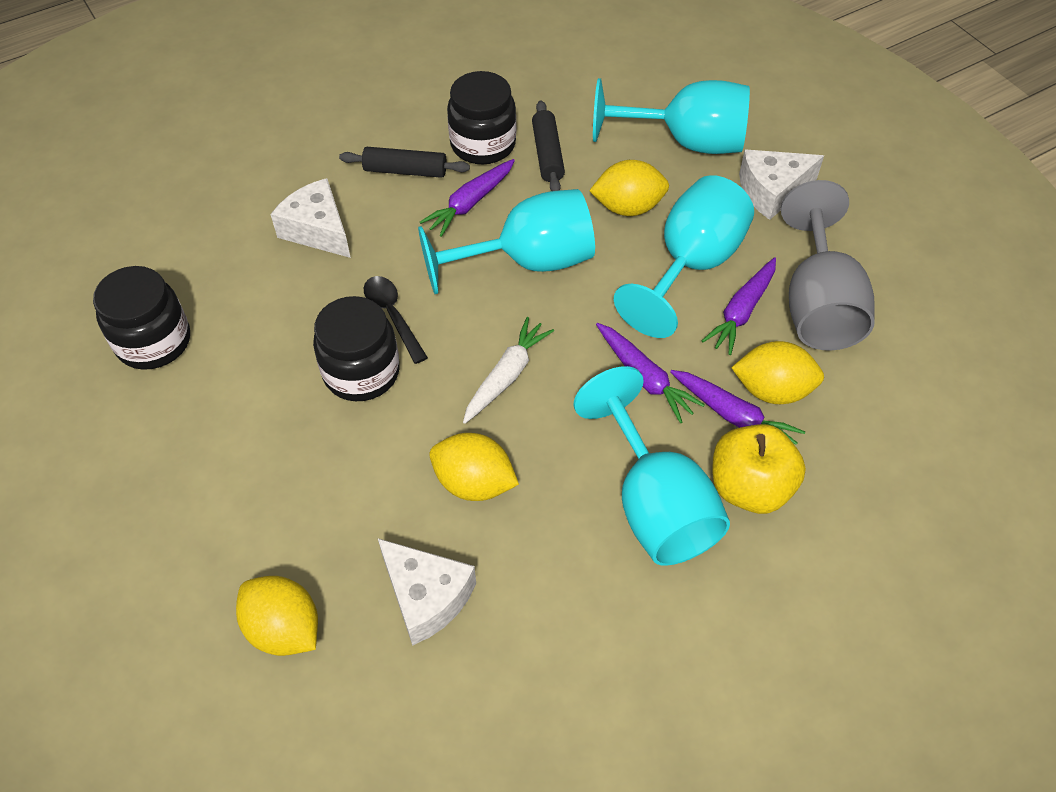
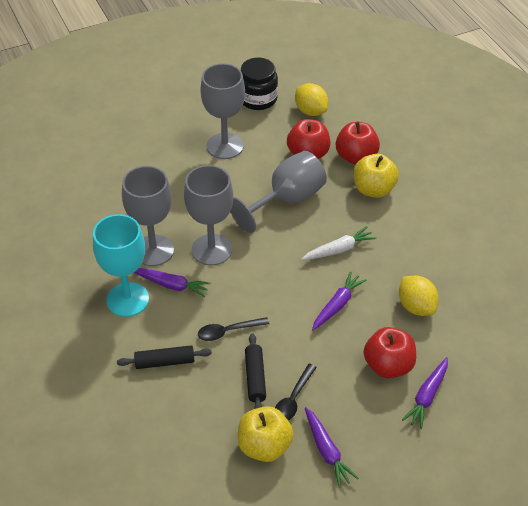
black jar: 3 -> 1
black spoon: 1 -> 2
grey goblet: 1 -> 4
red apple: 0 -> 3
turquoise goblet: 4 -> 1
white cheese: 3 -> 0
yellow apple: 1 -> 2
yellow lemon: 4 -> 2

